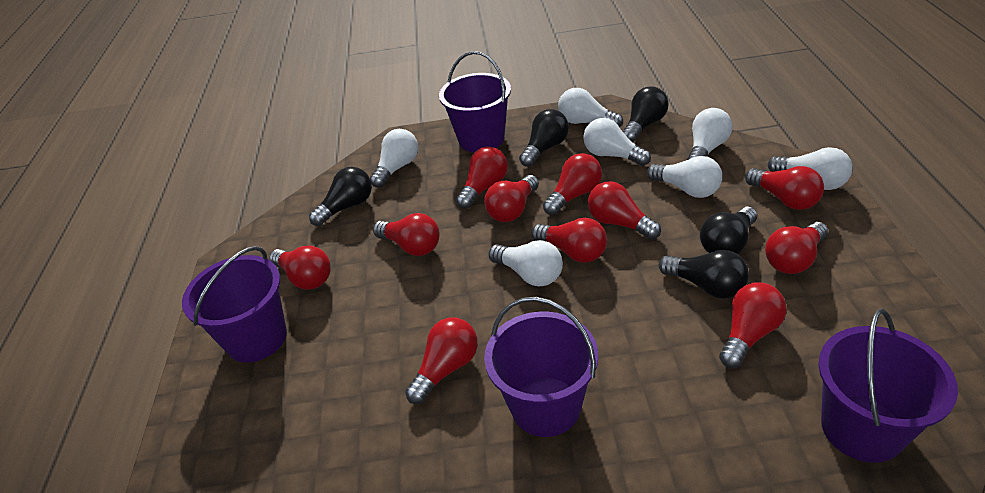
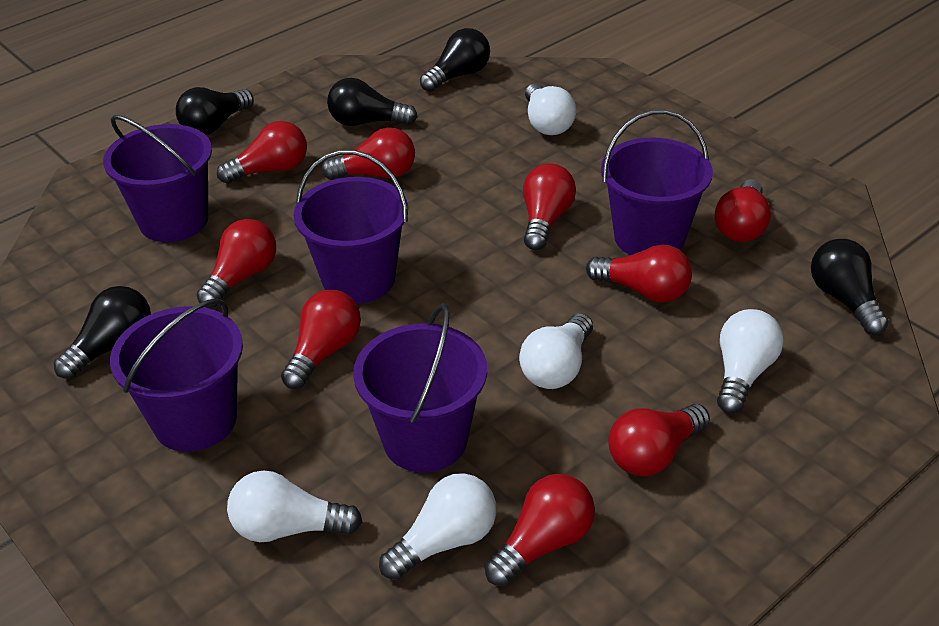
purple bucket: 4 -> 5
red light bulb: 11 -> 9
white light bulb: 7 -> 5

